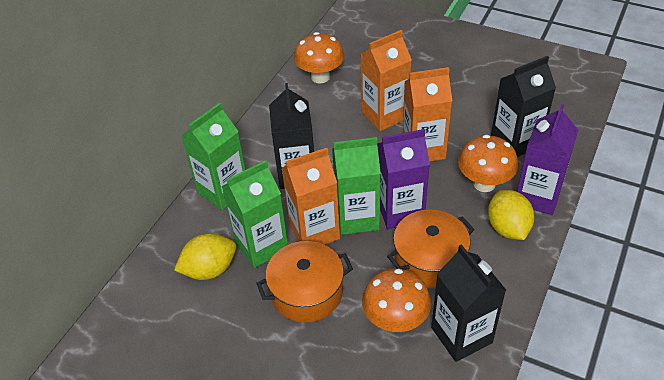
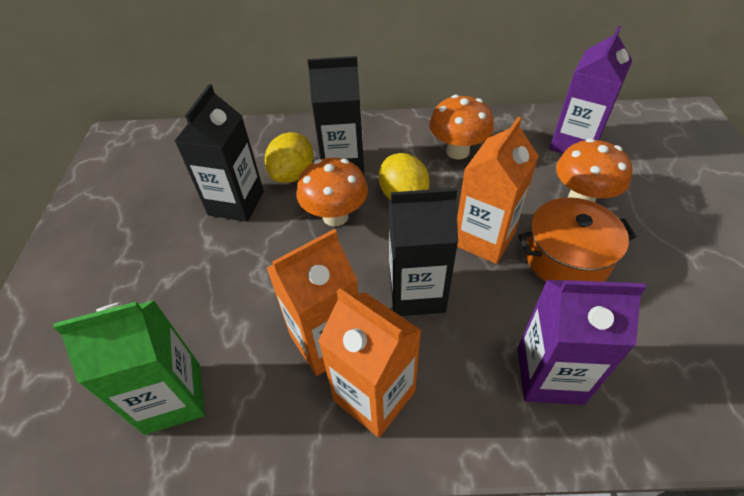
green carton: 3 -> 1
orange pot: 2 -> 1

